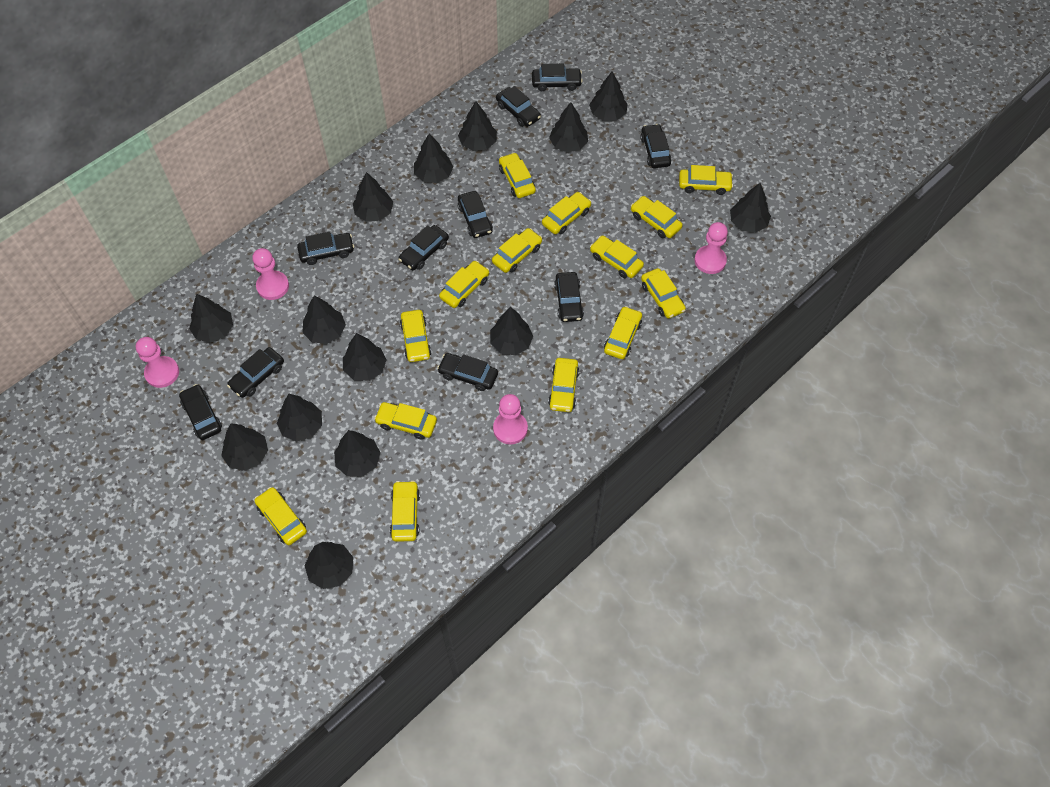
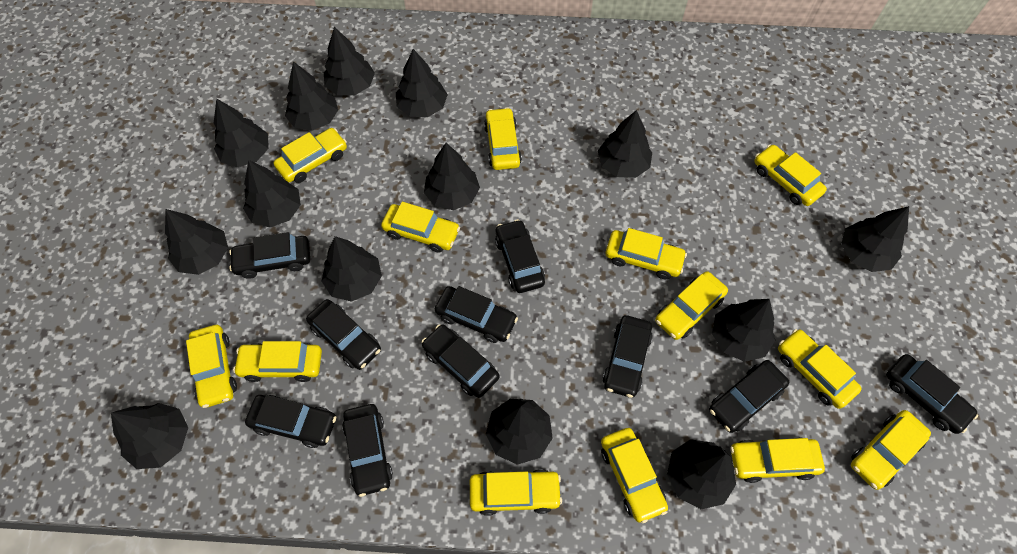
pink pawn: 4 -> 0
yellow car: 14 -> 13

